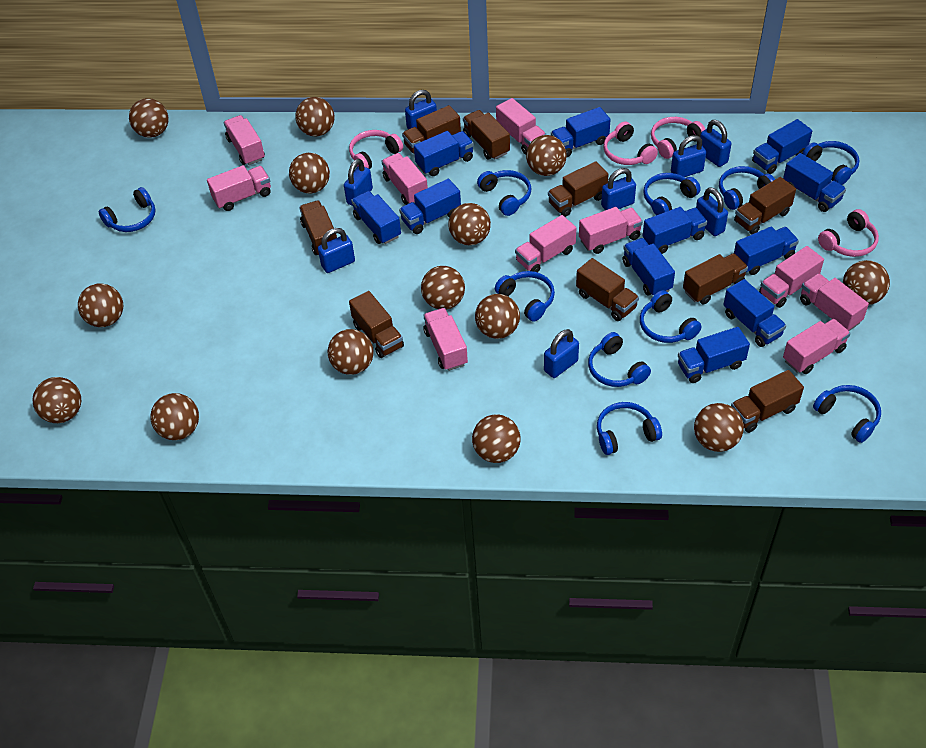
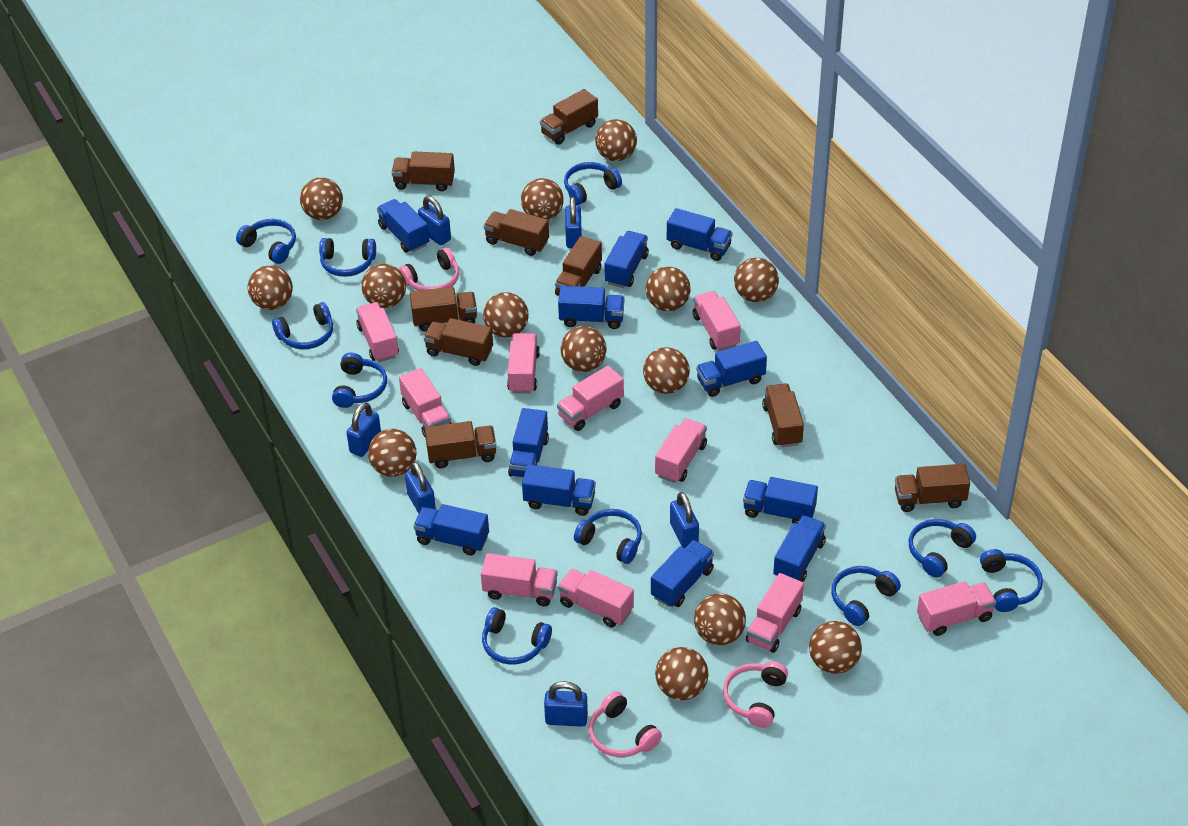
blue padlock: 8 -> 6
pink headphones: 4 -> 3

